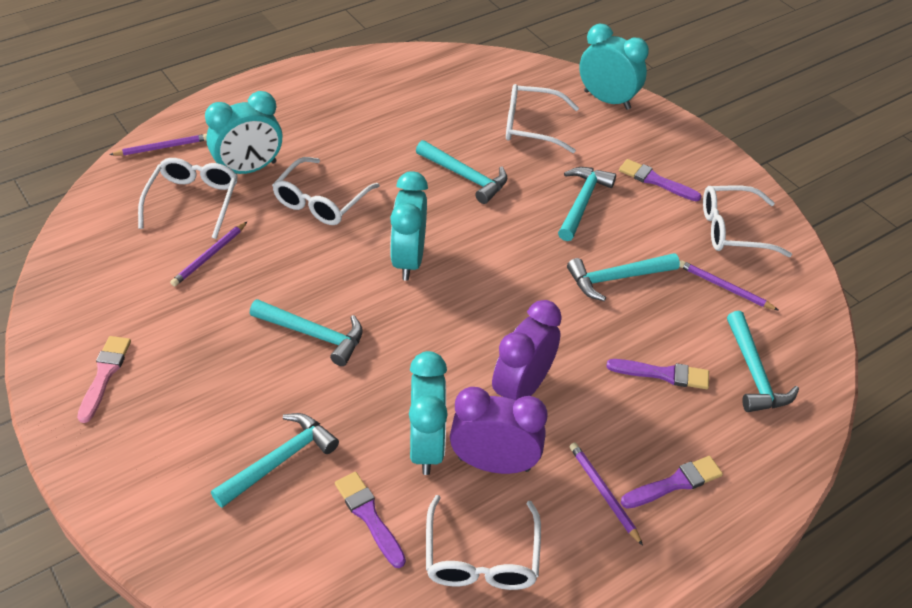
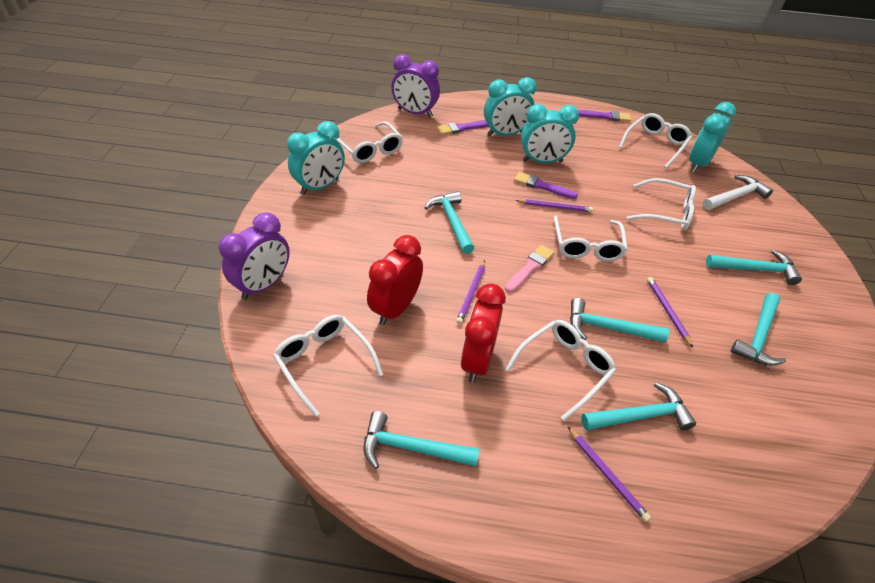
purple brush: 4 -> 3
red clock: 0 -> 2
white glasses: 5 -> 6
white hammer: 0 -> 1

